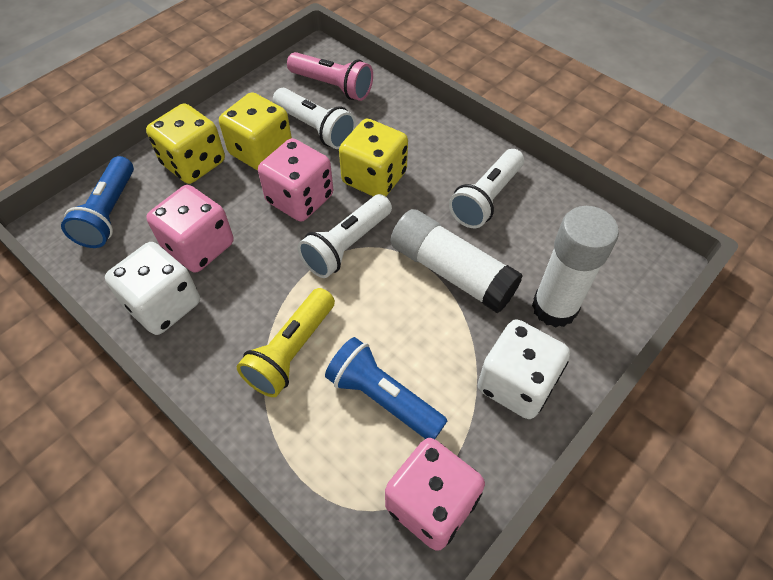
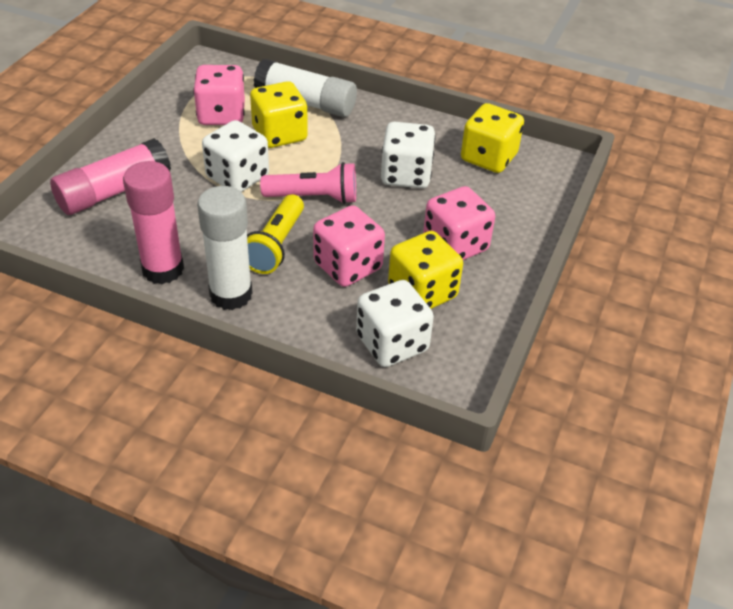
blue flashlight: 2 -> 0
pink glue stick: 0 -> 2
white dice: 2 -> 3
white flashlight: 3 -> 0

